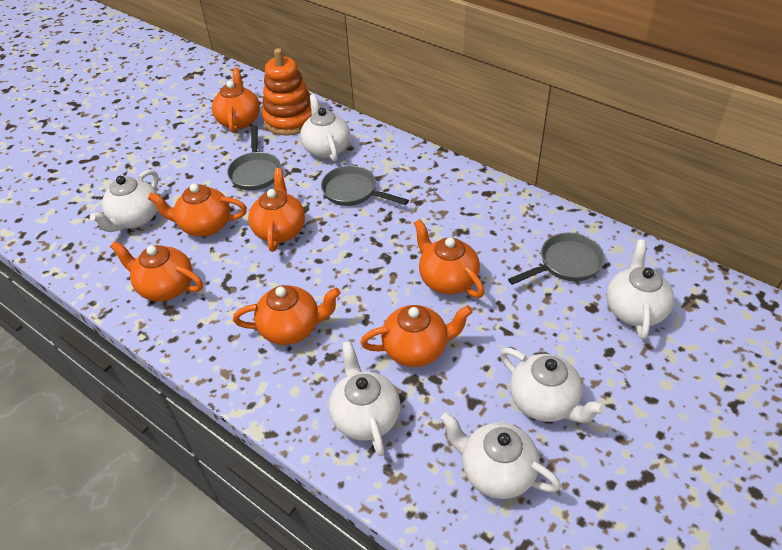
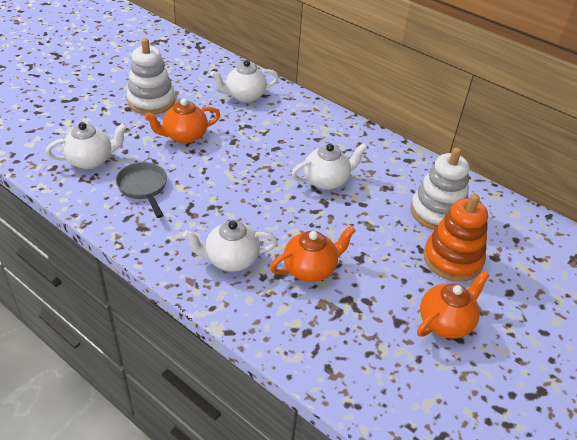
grey pan: 3 -> 1
orange teapot: 7 -> 3
white stacking toy: 0 -> 2
white teapot: 6 -> 4

